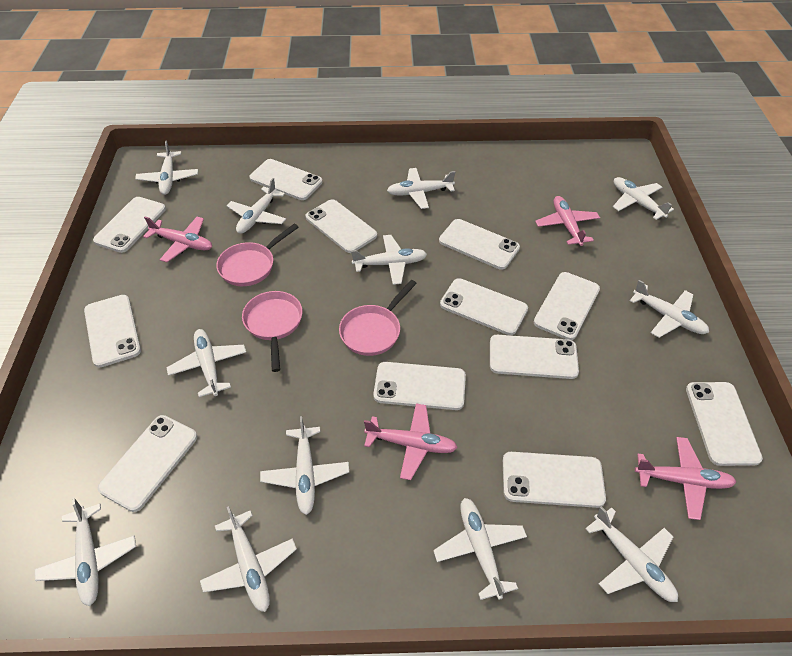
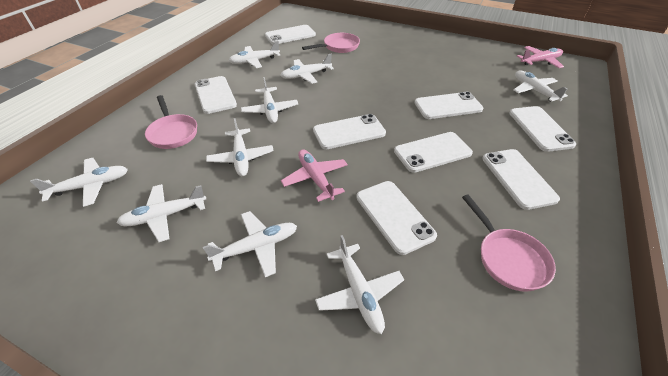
pink plane: 4 -> 2
white phone: 12 -> 8
white plane: 12 -> 9

